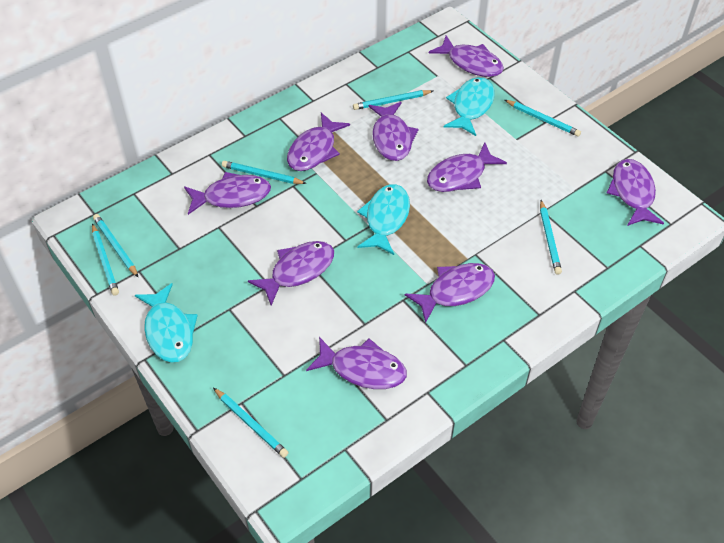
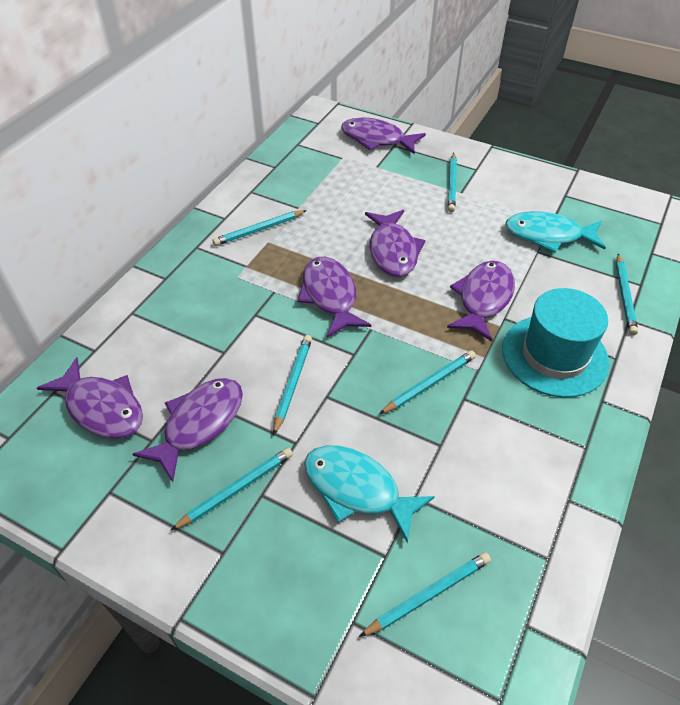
purple fish: 9 -> 6
turquoise fish: 3 -> 2
turquoise hat: 0 -> 1

